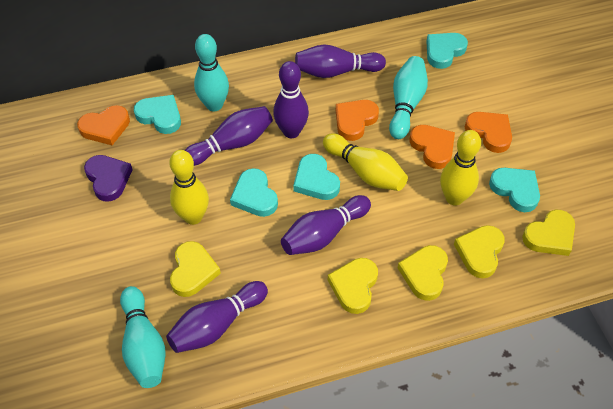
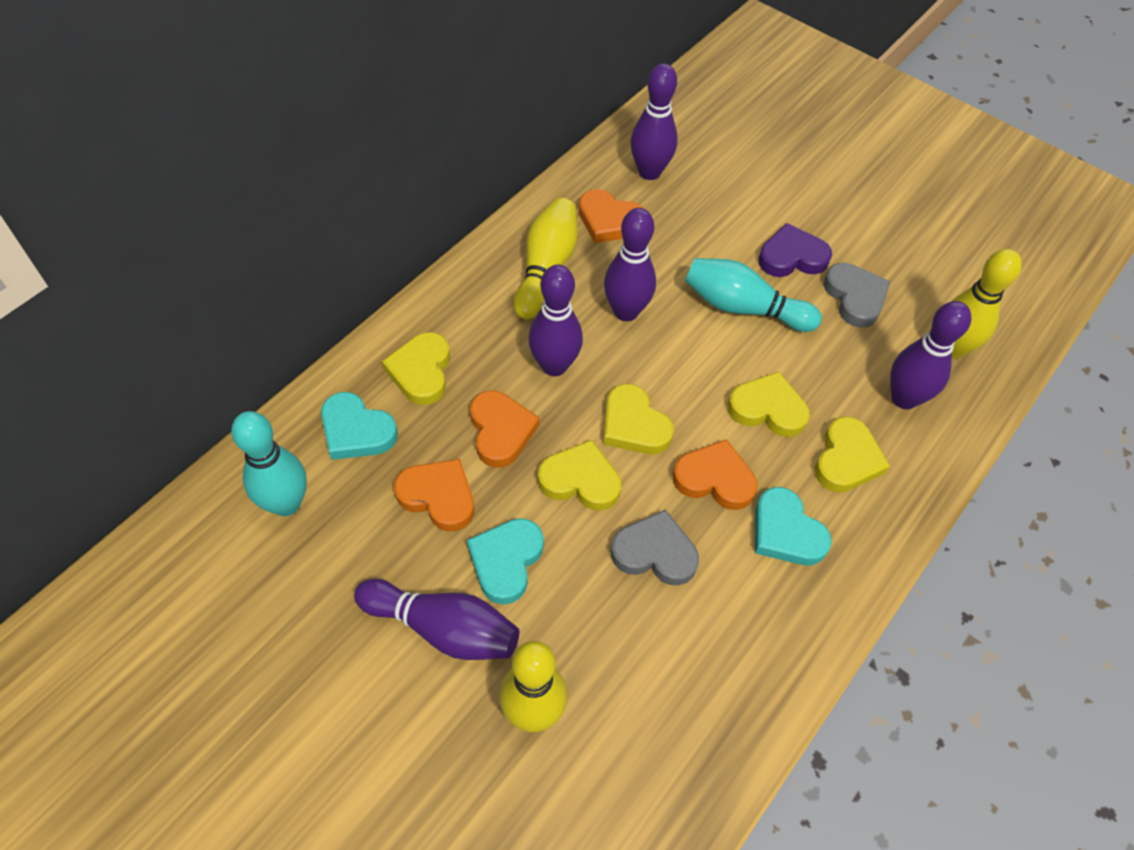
grey heart: 0 -> 2
turquoise bowling pin: 3 -> 2
turquoise heart: 5 -> 3

